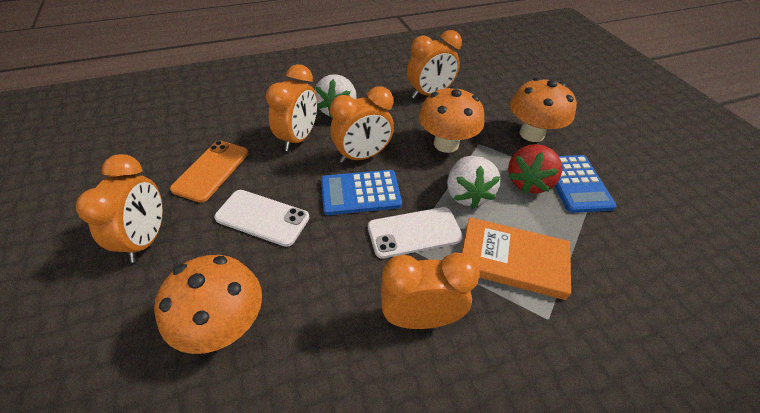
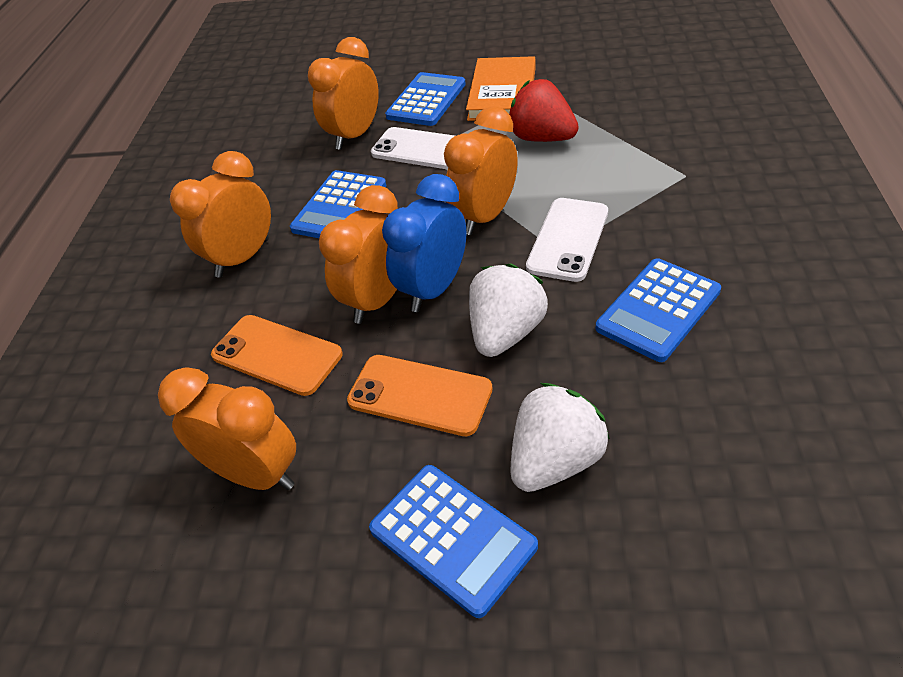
blue calculator: 2 -> 4
blue clock: 0 -> 1
orange mushroom: 3 -> 0
orange phone: 1 -> 2

